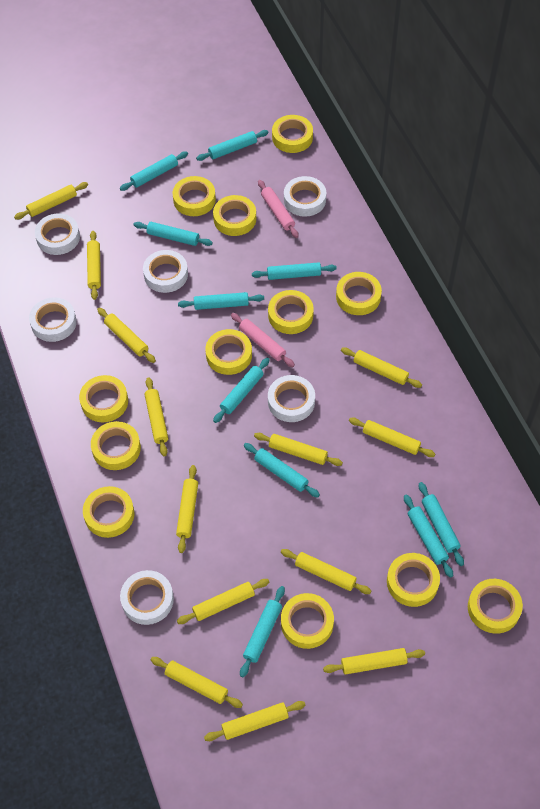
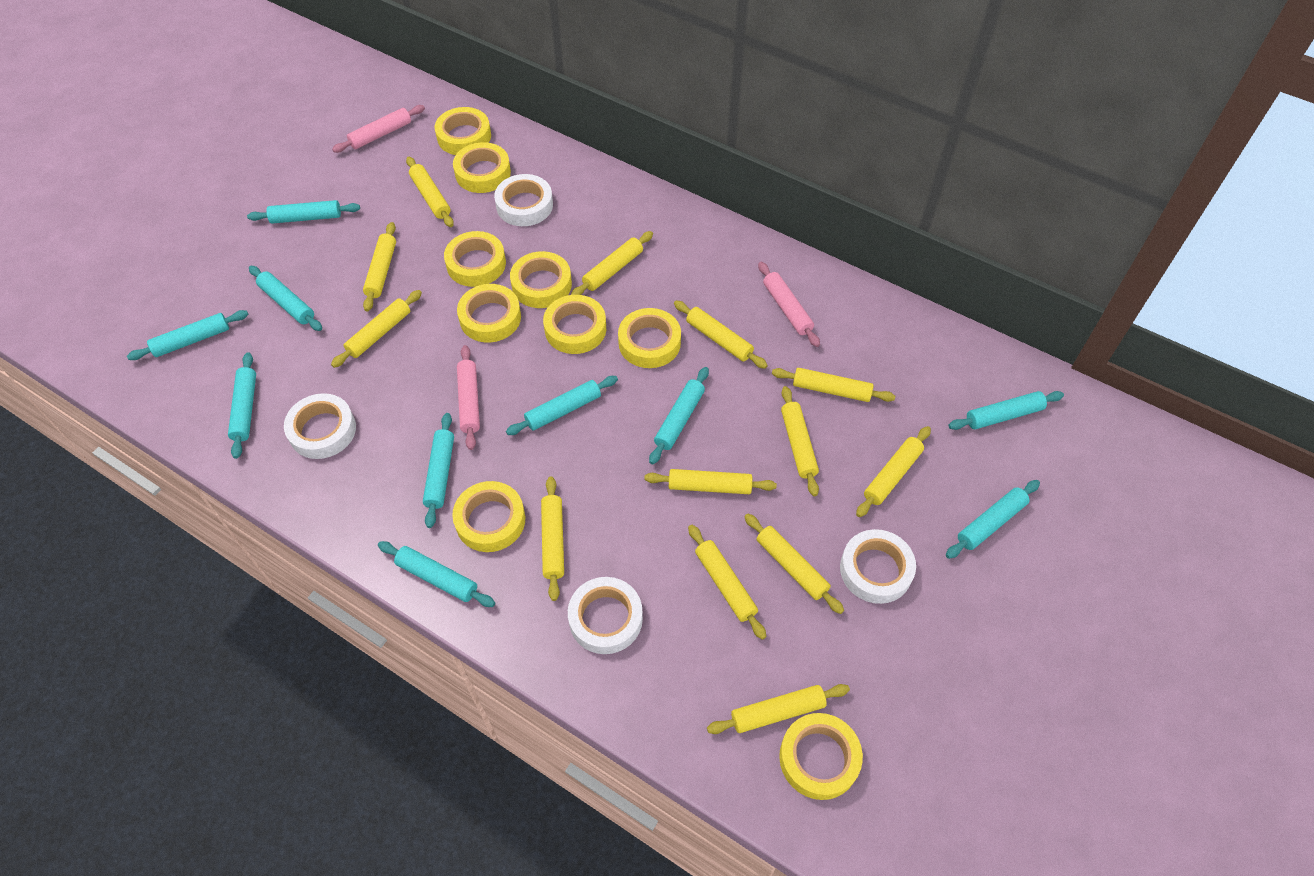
pink rolling pin: 2 -> 3
white tape: 6 -> 4
yellow tape: 12 -> 9

